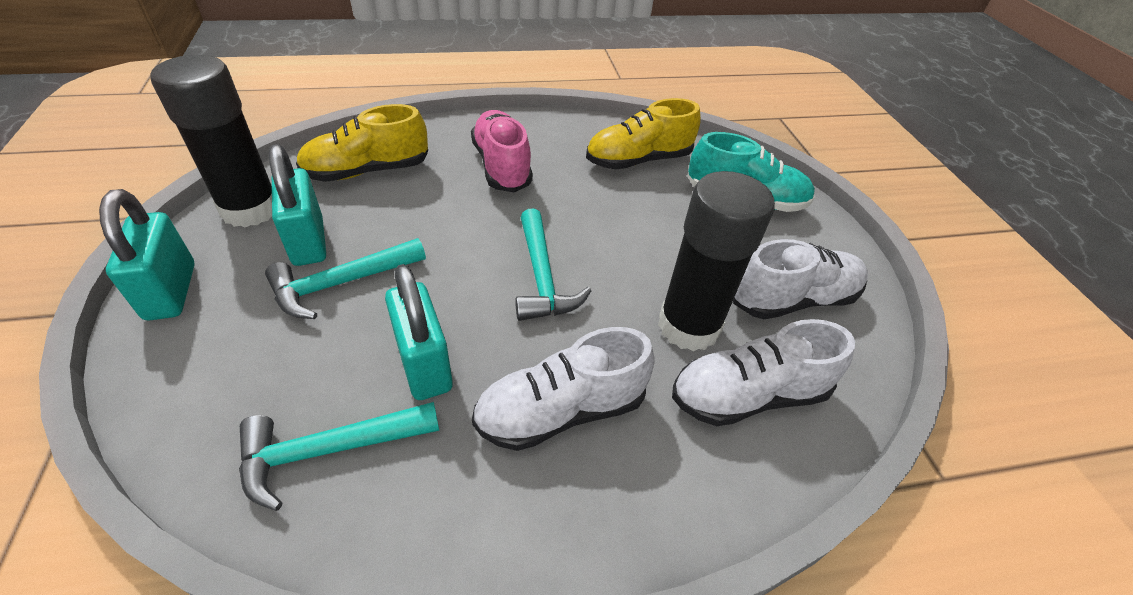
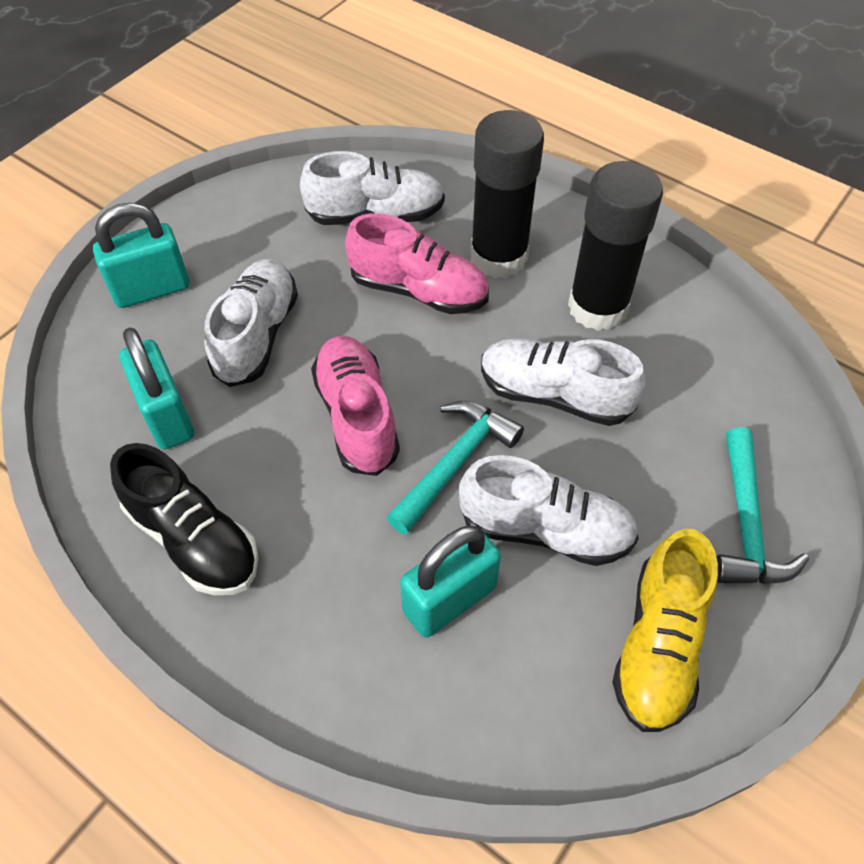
black shoe: 0 -> 1
pink shoe: 1 -> 2
turquoise hammer: 3 -> 2
turquoise shoe: 1 -> 0
white shoe: 3 -> 4
yellow shoe: 2 -> 1

